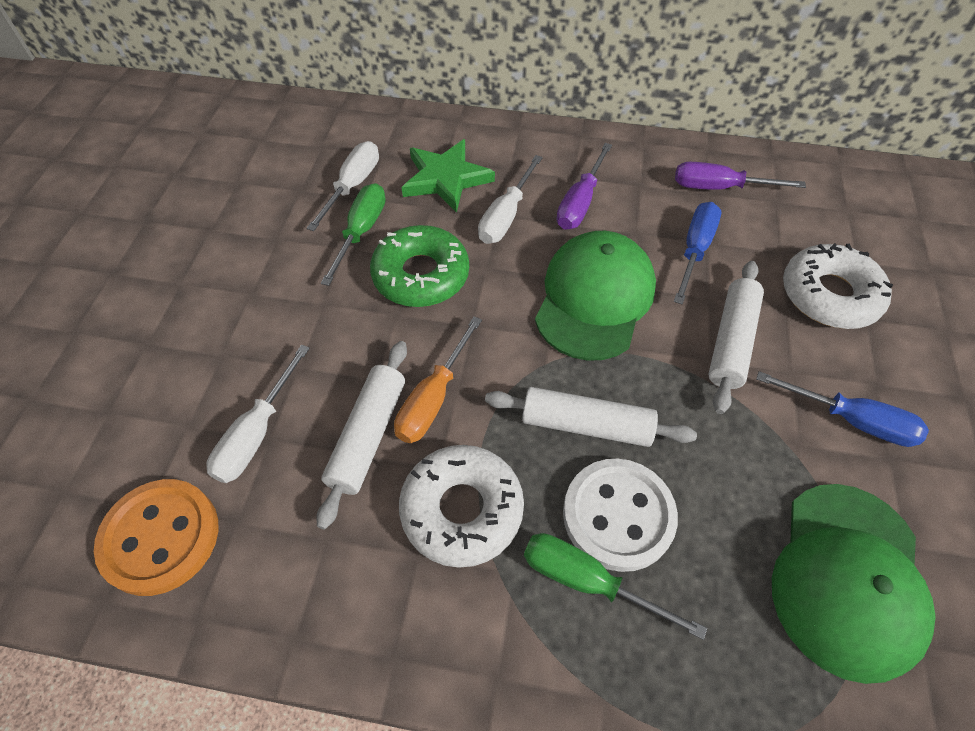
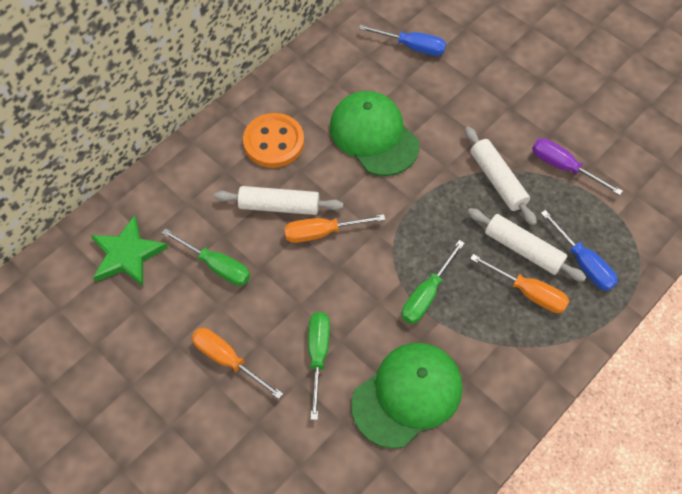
green donut: 1 -> 0
green screwdriver: 2 -> 3
orange screwdriver: 1 -> 3
purple screwdriver: 2 -> 1
white button: 1 -> 0
white donut: 2 -> 0
white screwdriver: 3 -> 0

